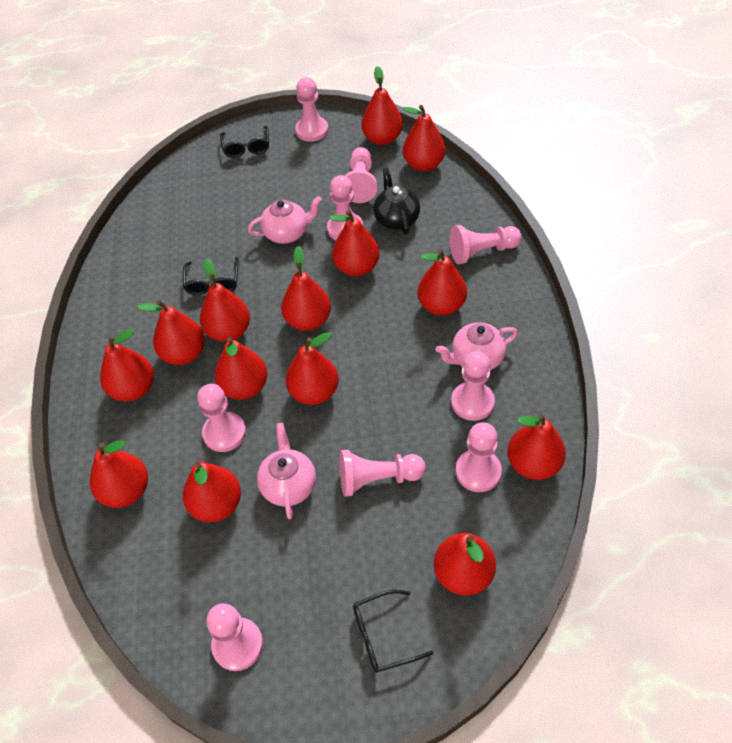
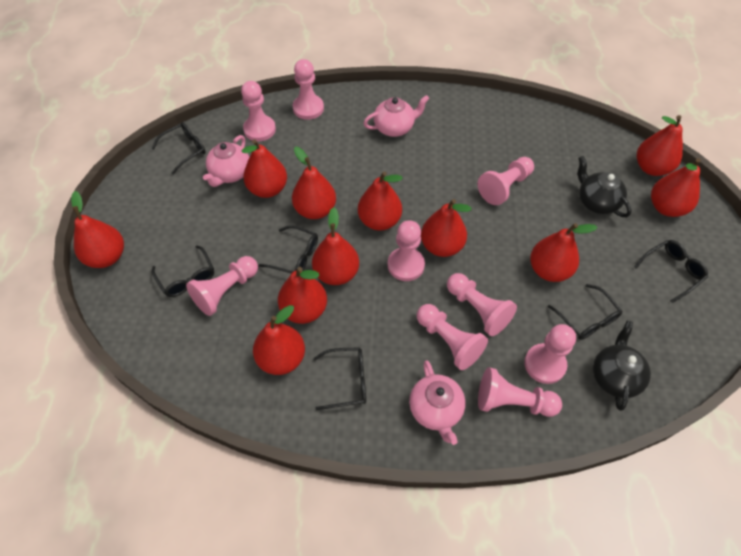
black glasses: 3 -> 6
black teapot: 1 -> 2
red pear: 14 -> 11

